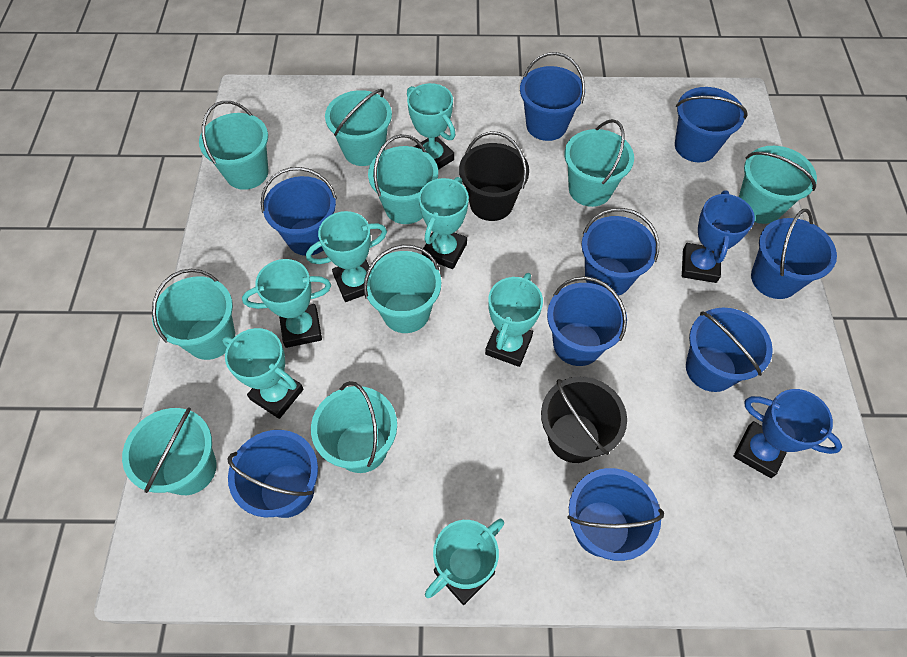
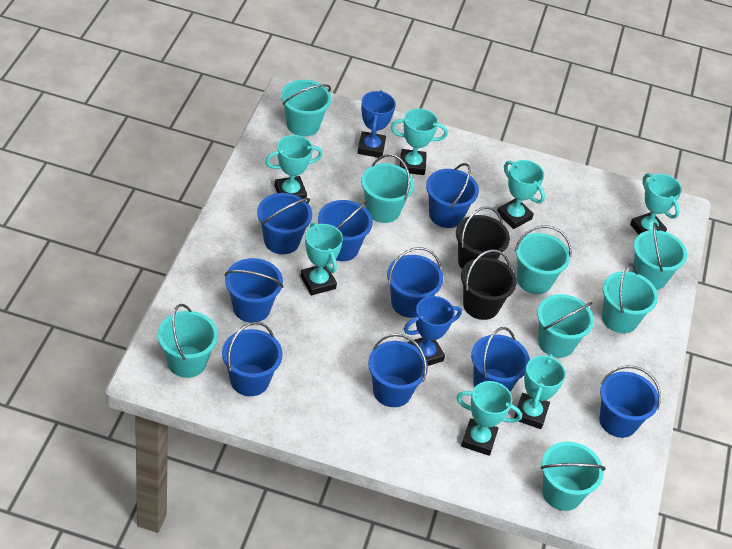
turquoise bucket: 9 -> 8

